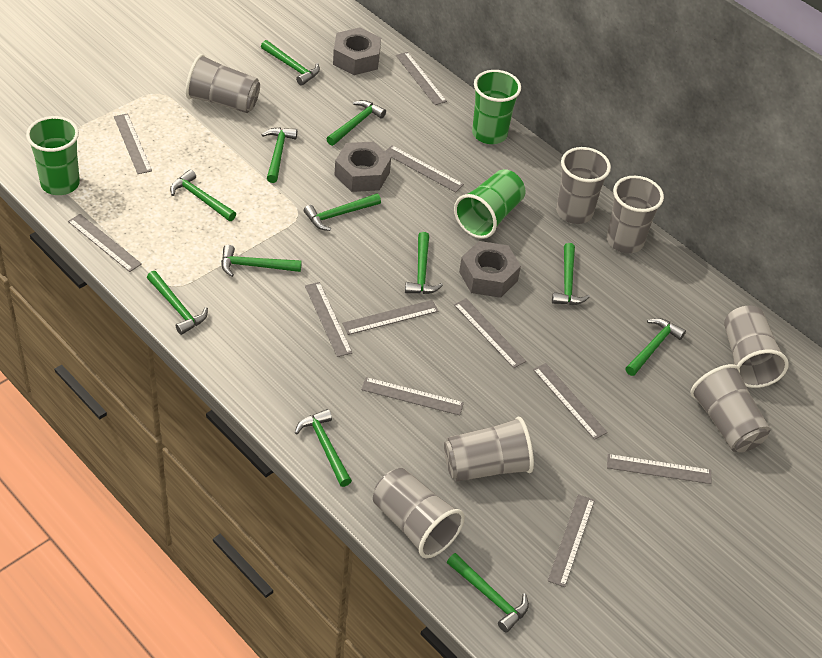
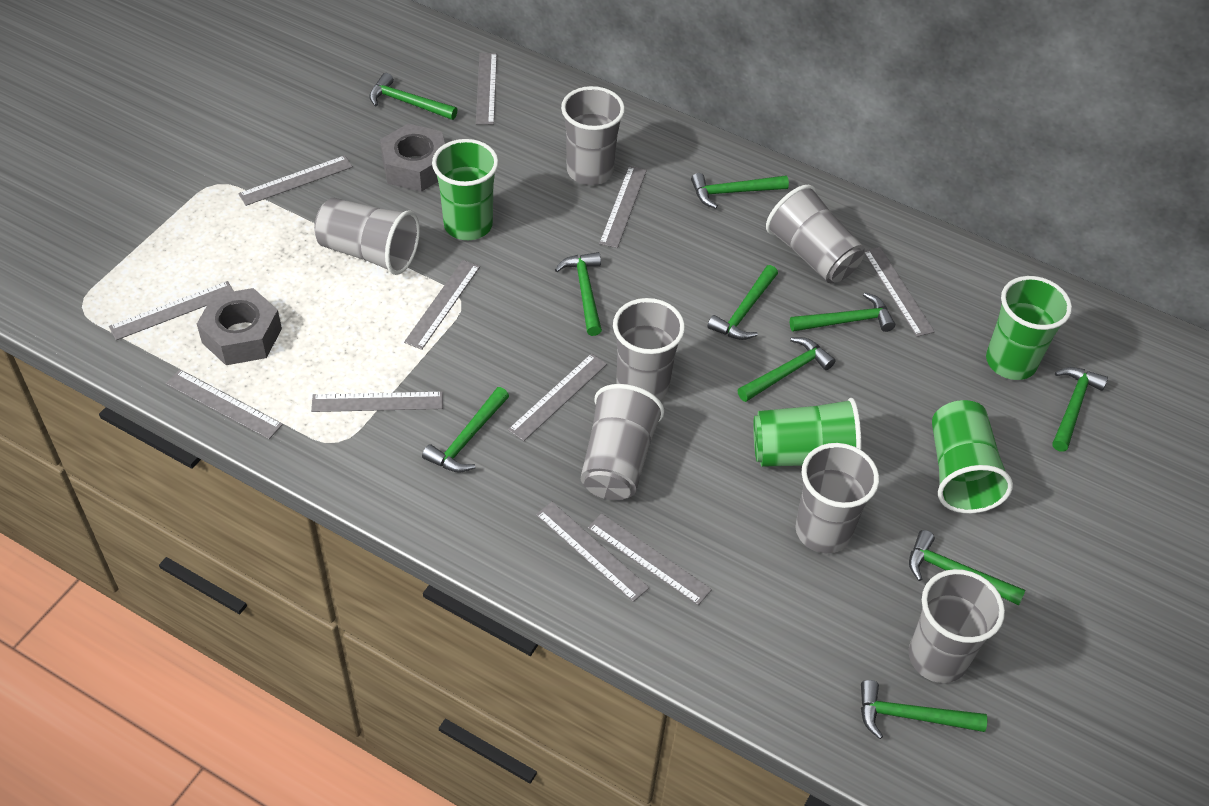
green cup: 3 -> 4
green hammer: 12 -> 10
grey nut: 3 -> 2

